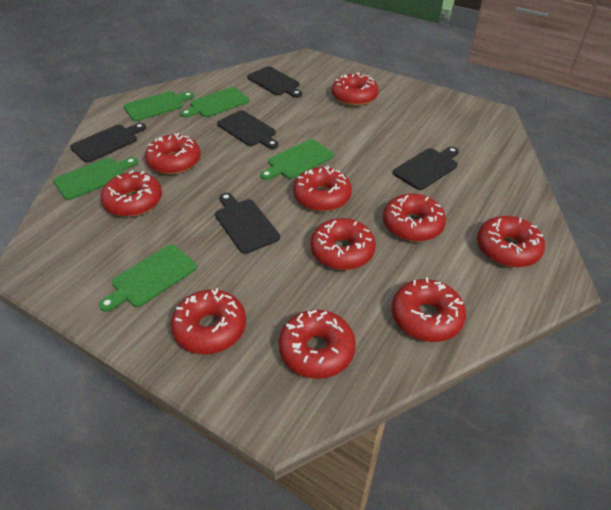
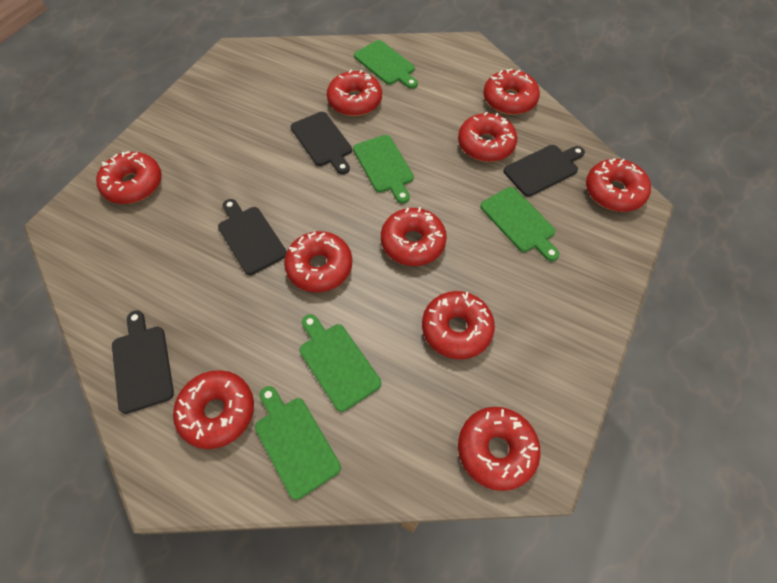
black cutting board: 5 -> 4

